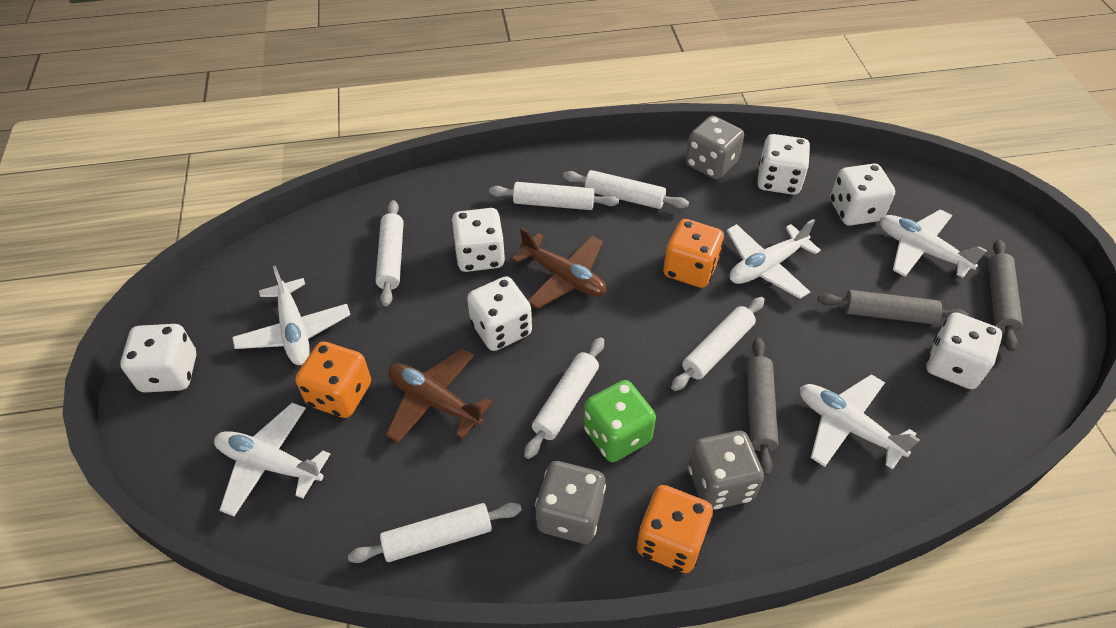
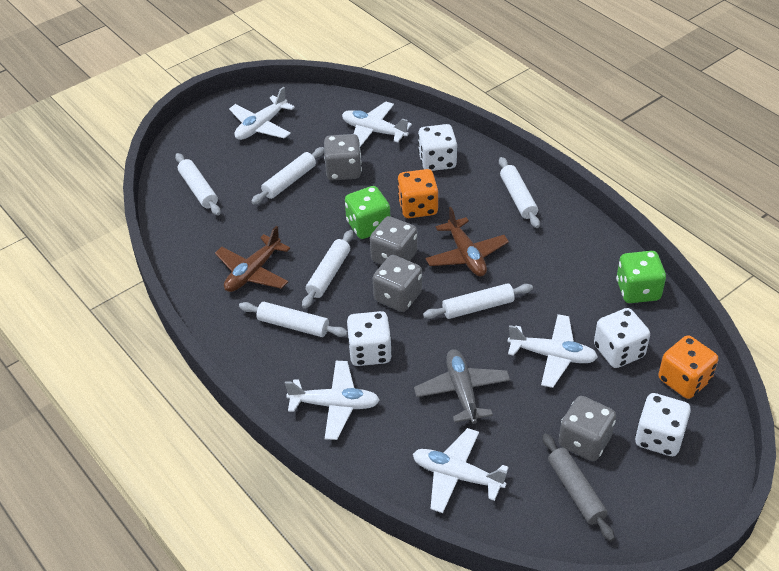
green dice: 1 -> 2
grey dice: 3 -> 4
grey plane: 0 -> 1
grey rolling pin: 3 -> 1
orange dice: 3 -> 2
white dice: 6 -> 4

